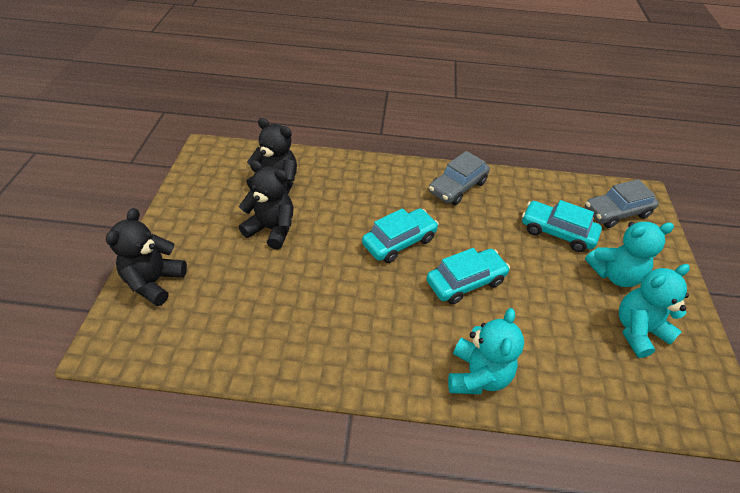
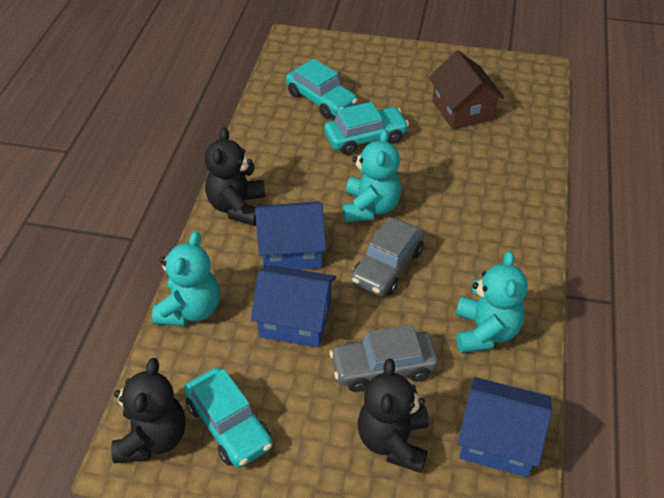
blue house: 0 -> 3
brown house: 0 -> 1

